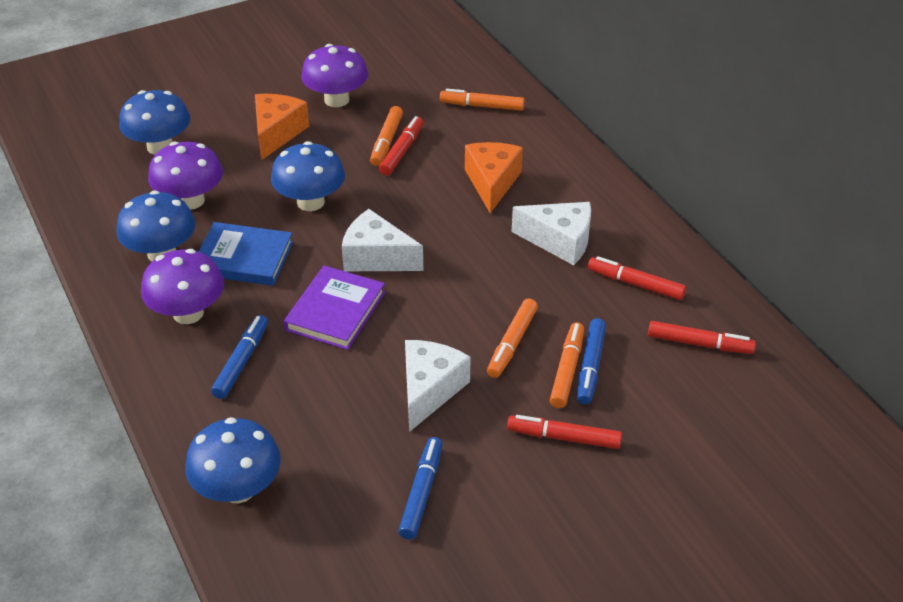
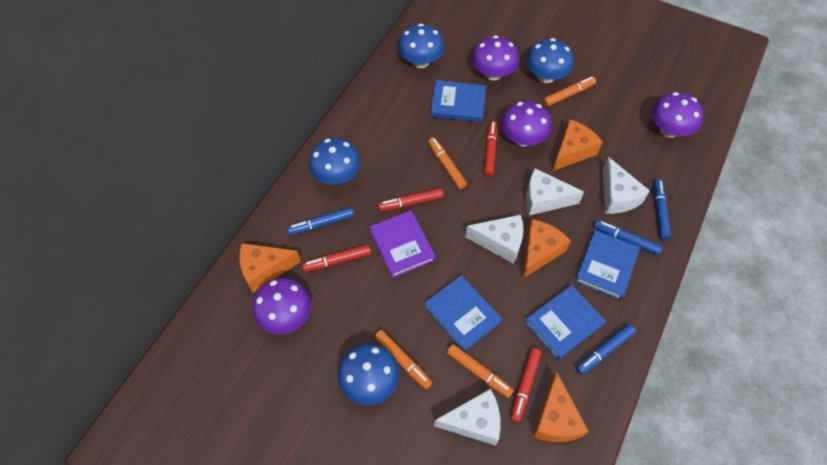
blue book: 1 -> 4
blue marker: 3 -> 4
orange cheese: 2 -> 4
purple mushroom: 3 -> 4
white cheese: 3 -> 4

